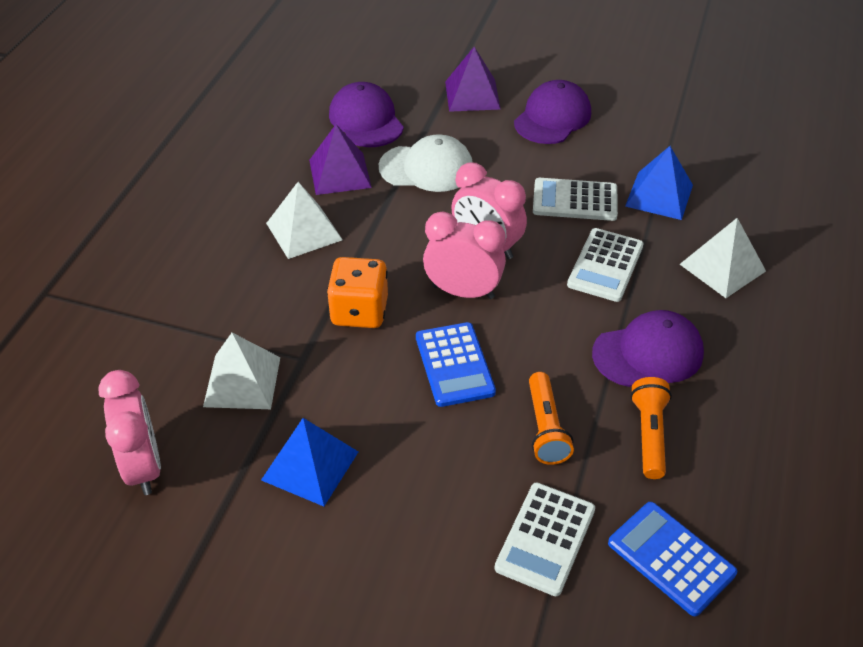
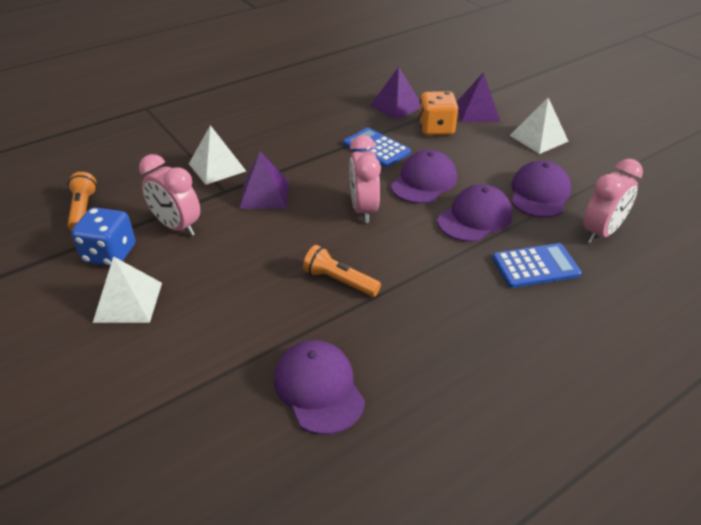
blue dice: 0 -> 1
blue pyramid: 2 -> 0
purple cap: 3 -> 4
purple pyramid: 2 -> 3
white calculator: 3 -> 0
white cap: 1 -> 0

